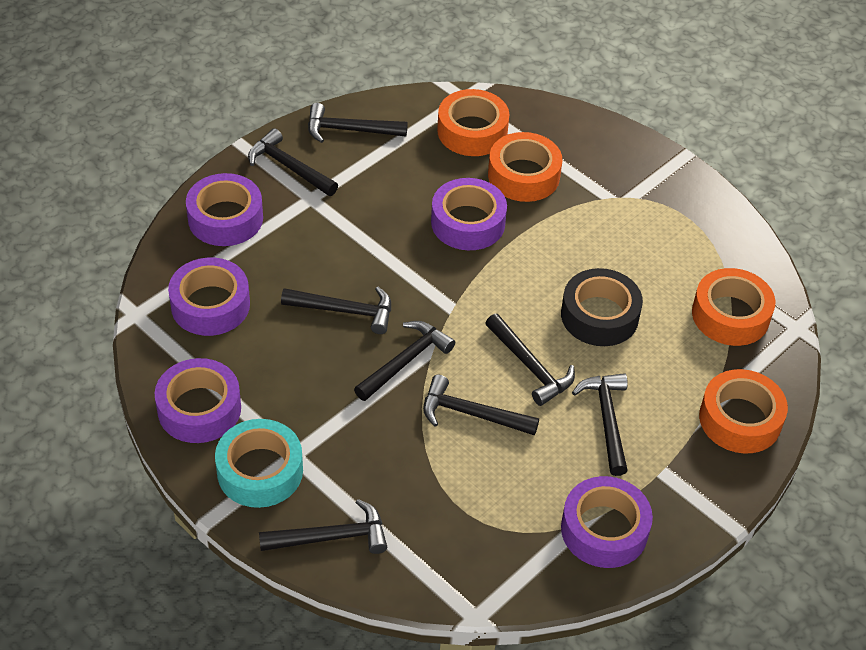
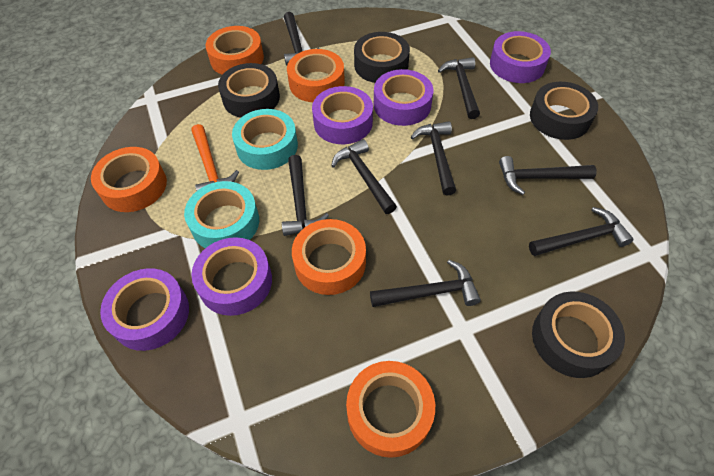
black tape: 1 -> 4
orange hammer: 0 -> 1
orange tape: 4 -> 5
turquoise tape: 1 -> 2

